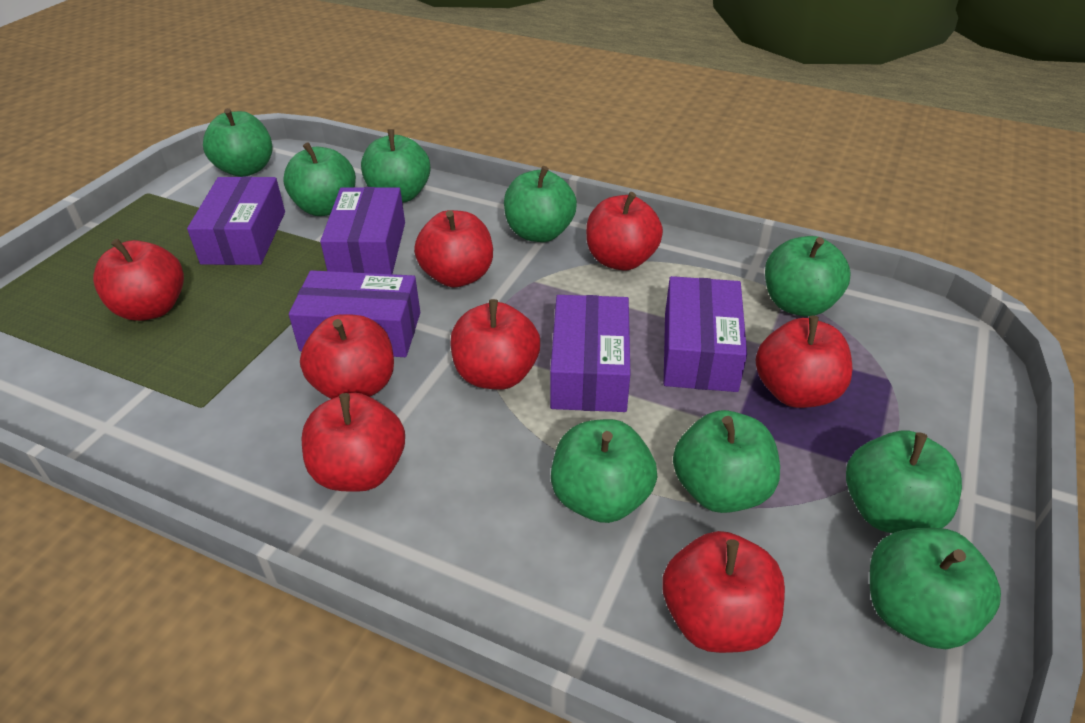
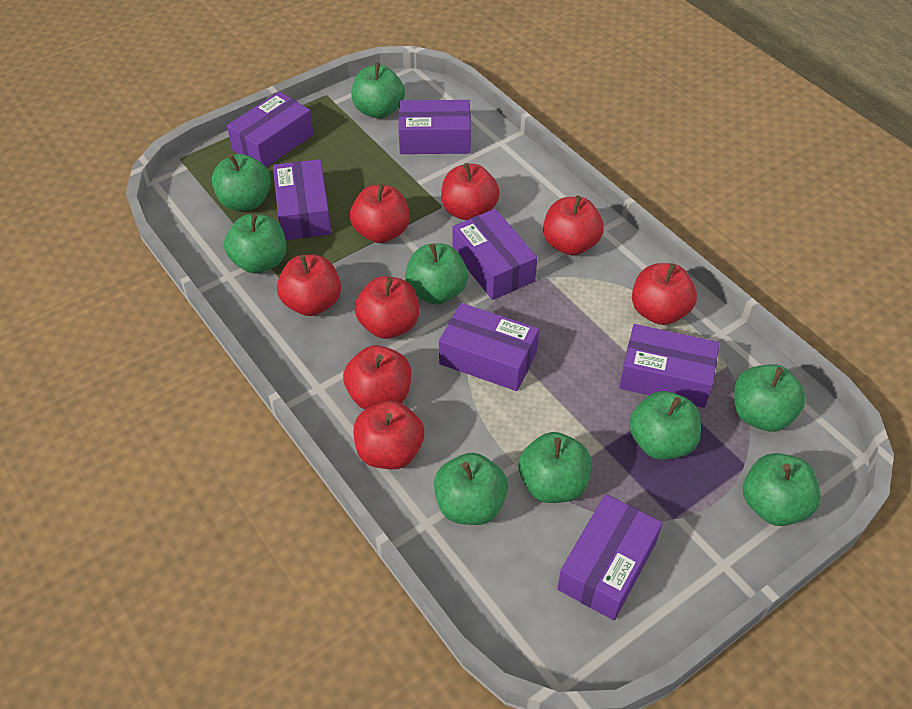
purple box: 5 -> 7

